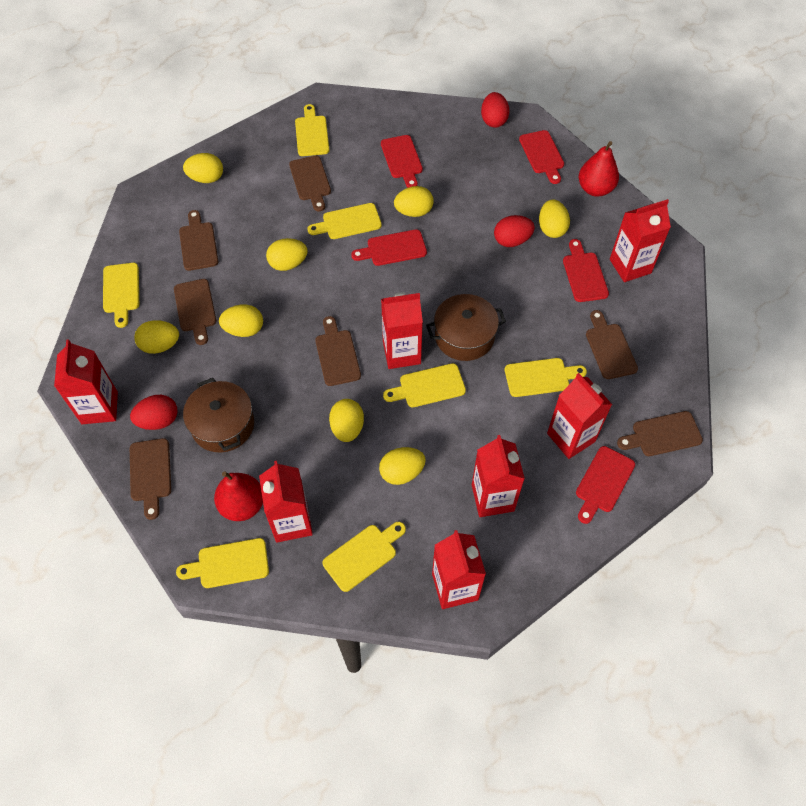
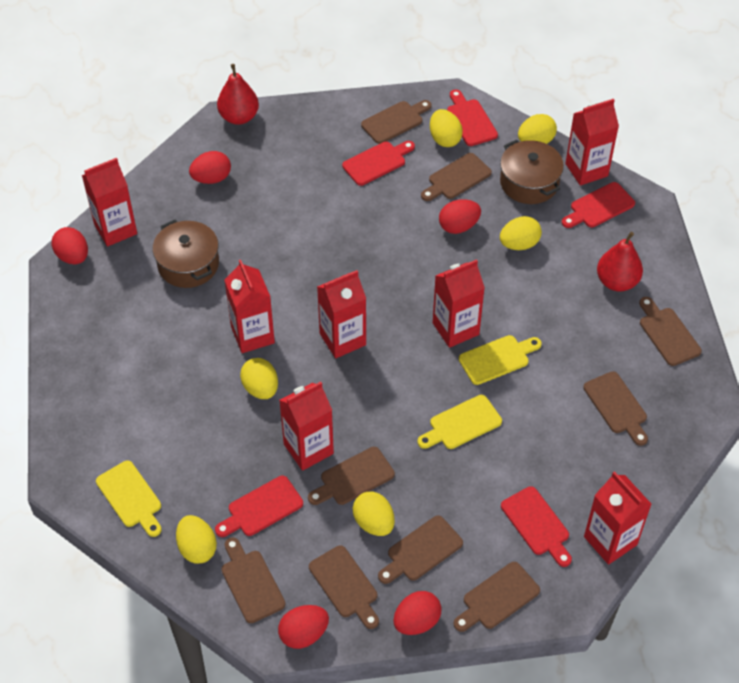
brown cutting board: 7 -> 9
red egg: 3 -> 5
yellow cutting board: 7 -> 3
yellow egg: 8 -> 6

